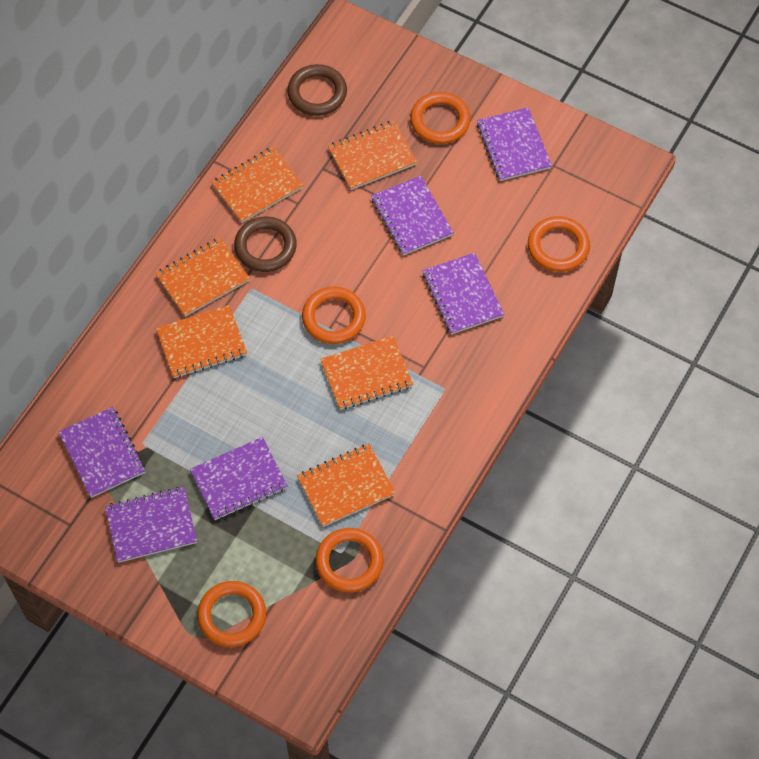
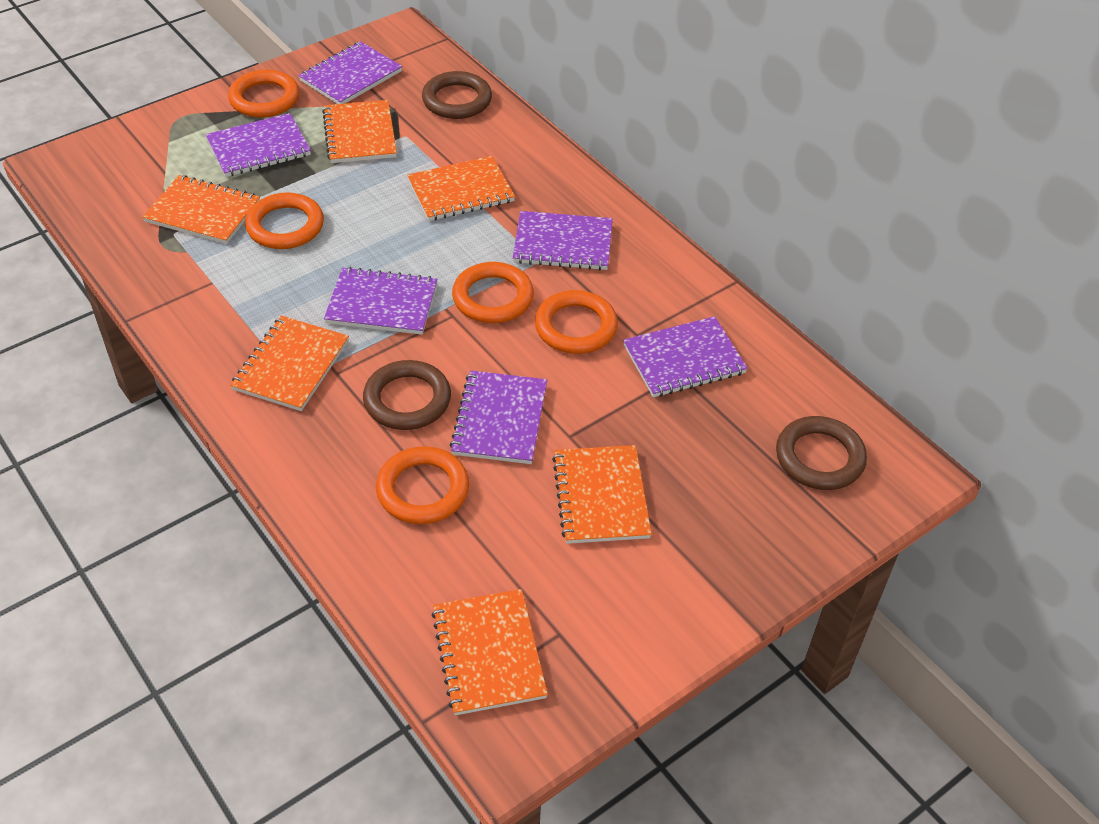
brown ring: 2 -> 3

